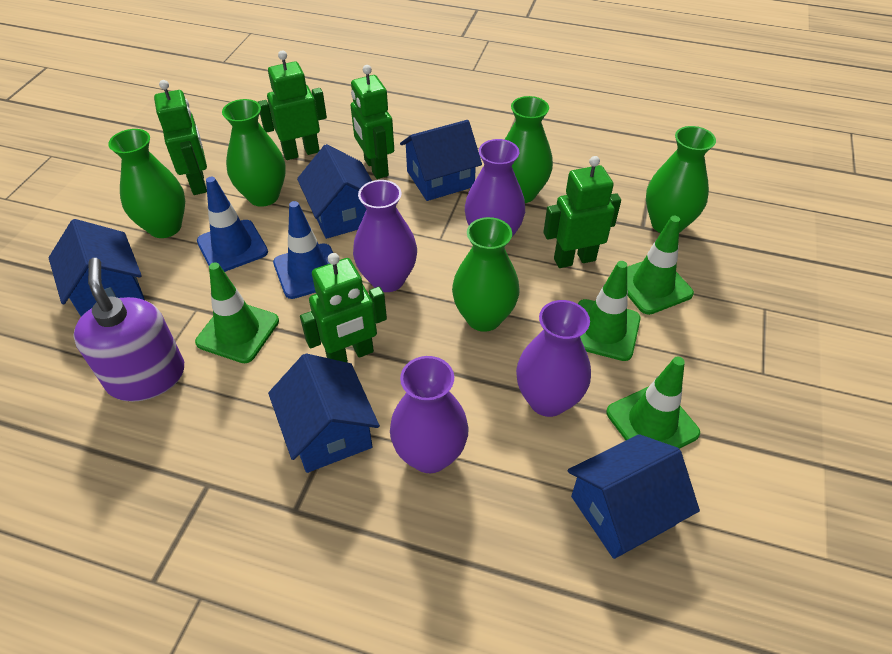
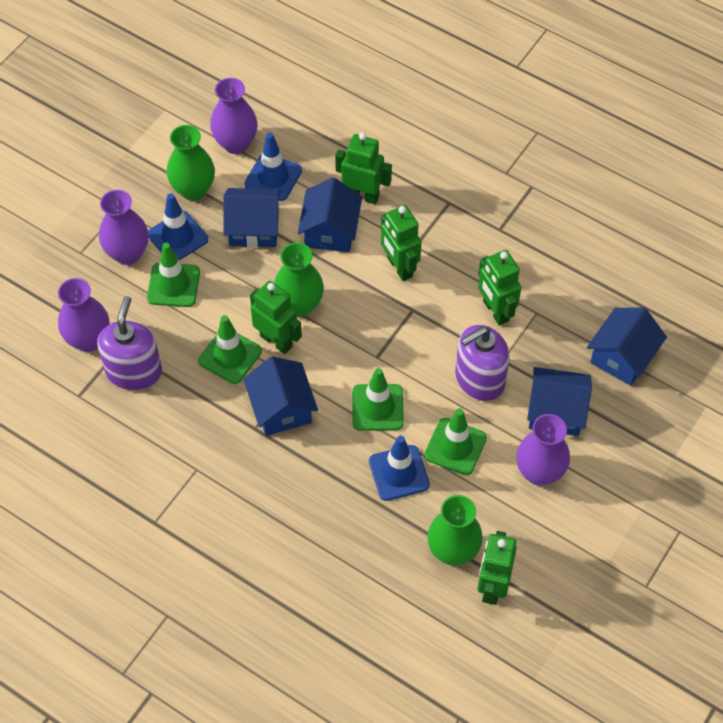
blue traffic cone: 2 -> 3
green vase: 5 -> 3
purple soap dispenser: 1 -> 2

